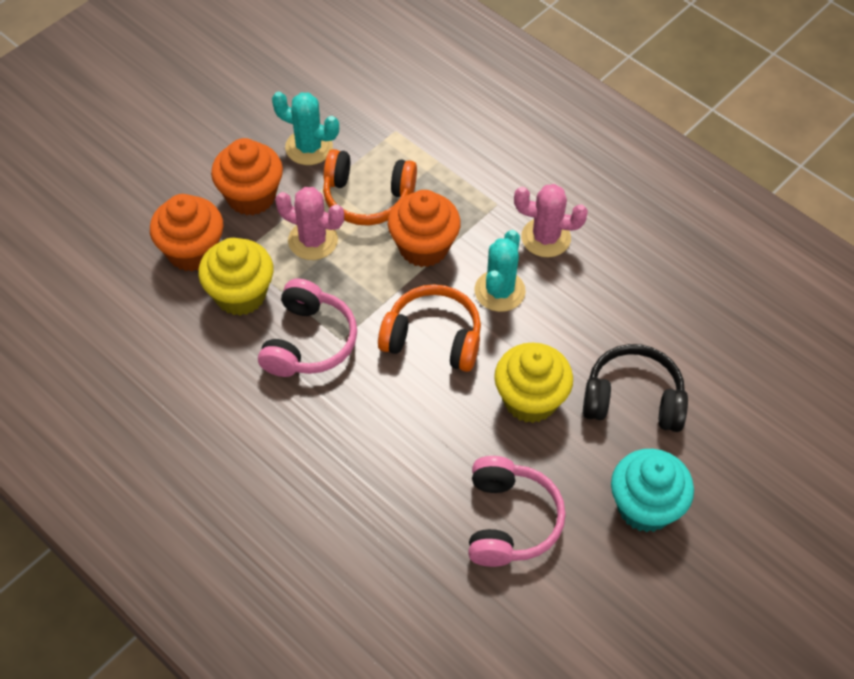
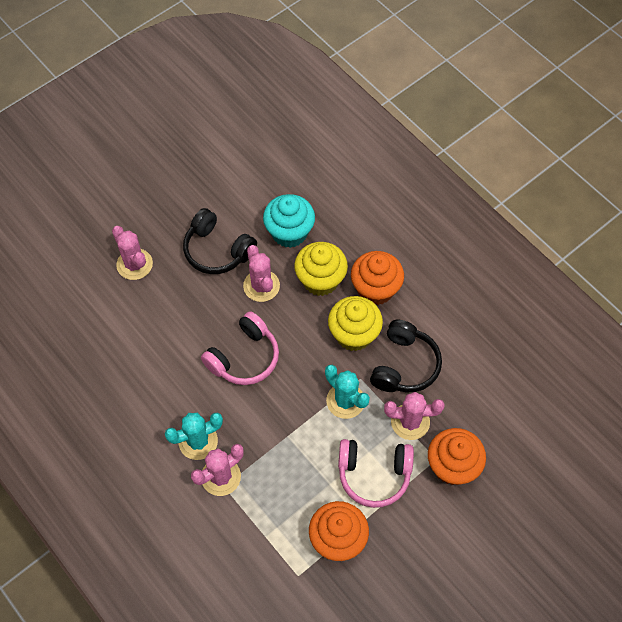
black headphones: 1 -> 2
orange headphones: 2 -> 0
pink cactus: 2 -> 4

